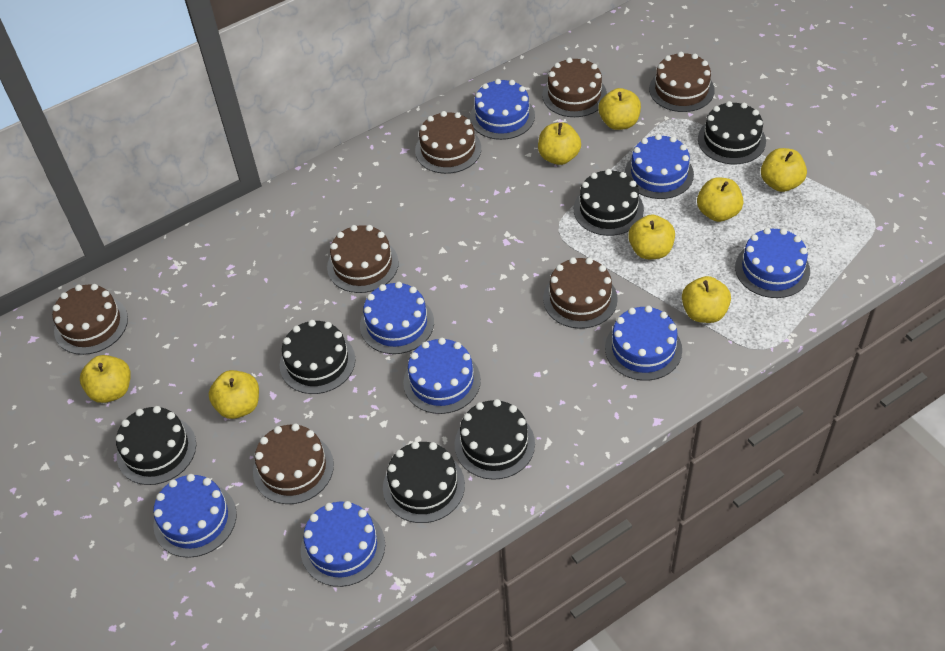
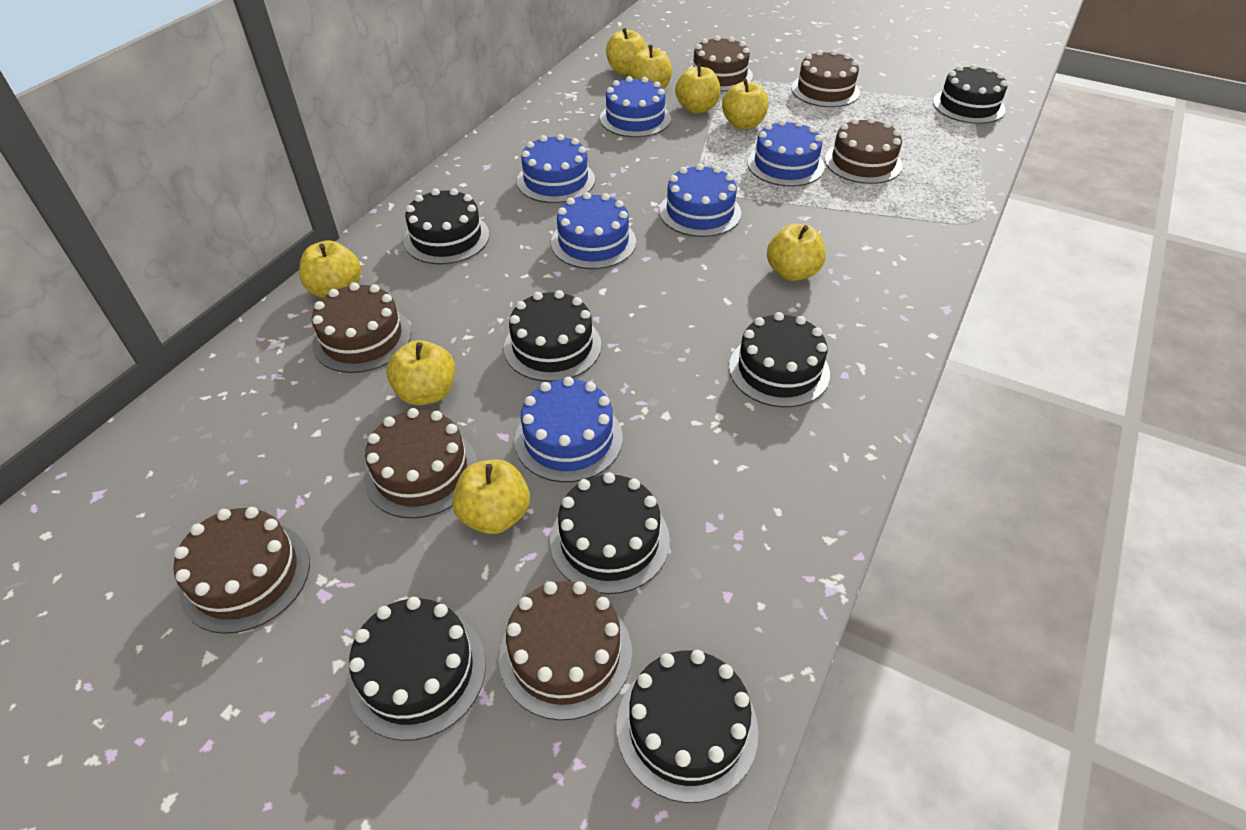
black cake: 6 -> 7
blue cake: 8 -> 6

